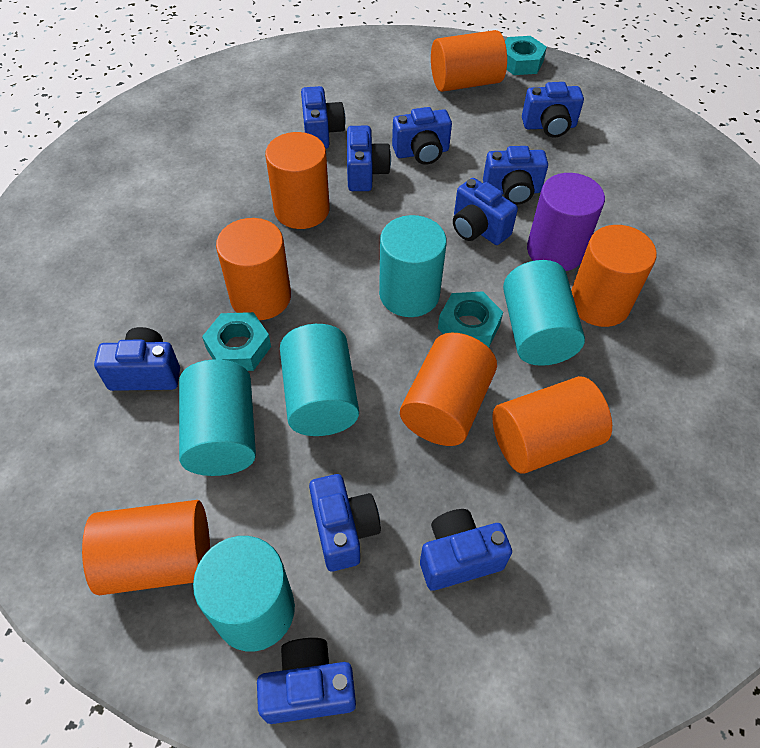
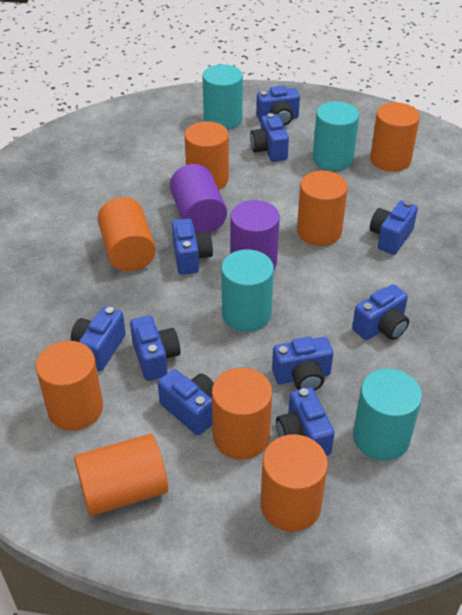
orange cylinder: 7 -> 8
purple cylinder: 1 -> 2
turquoise cylinder: 5 -> 4
turquoise nut: 3 -> 0

